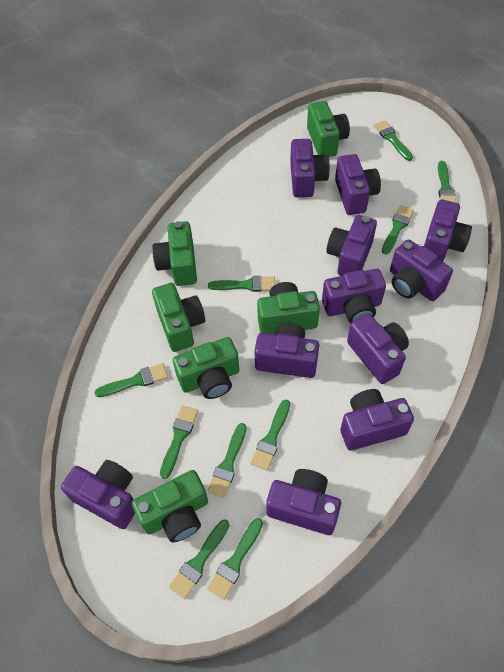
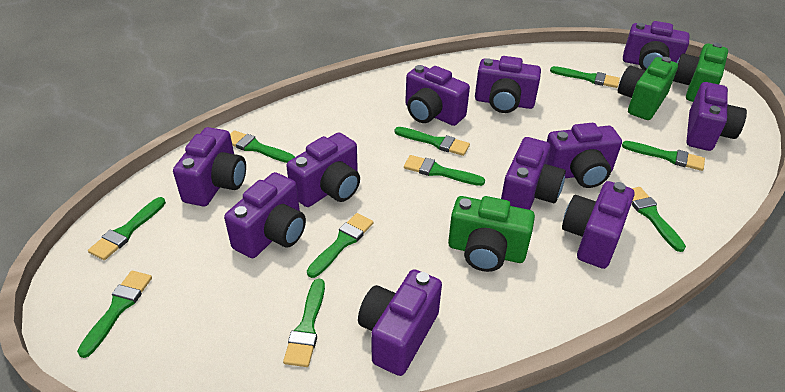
green camera: 6 -> 3

